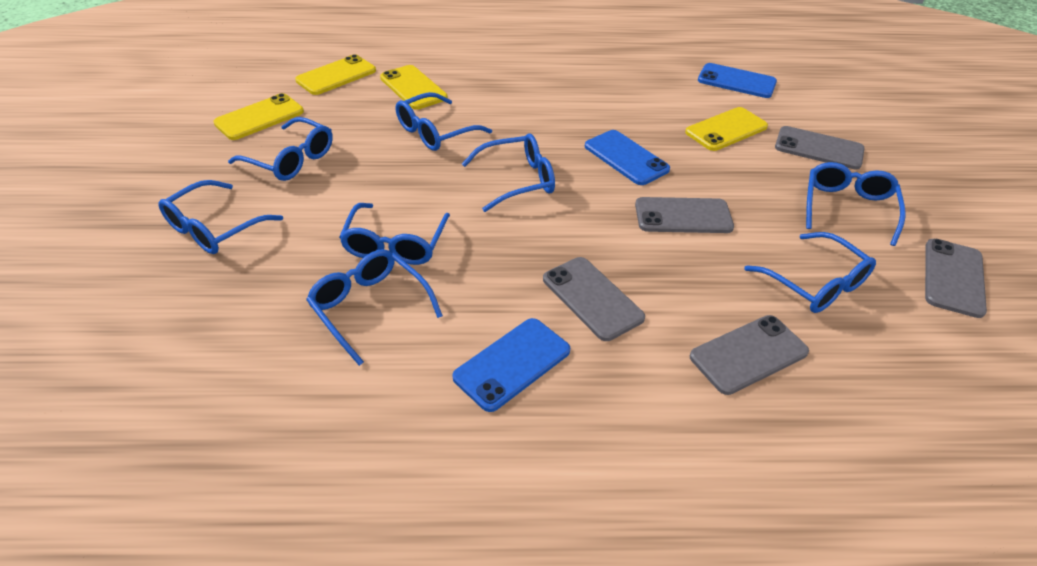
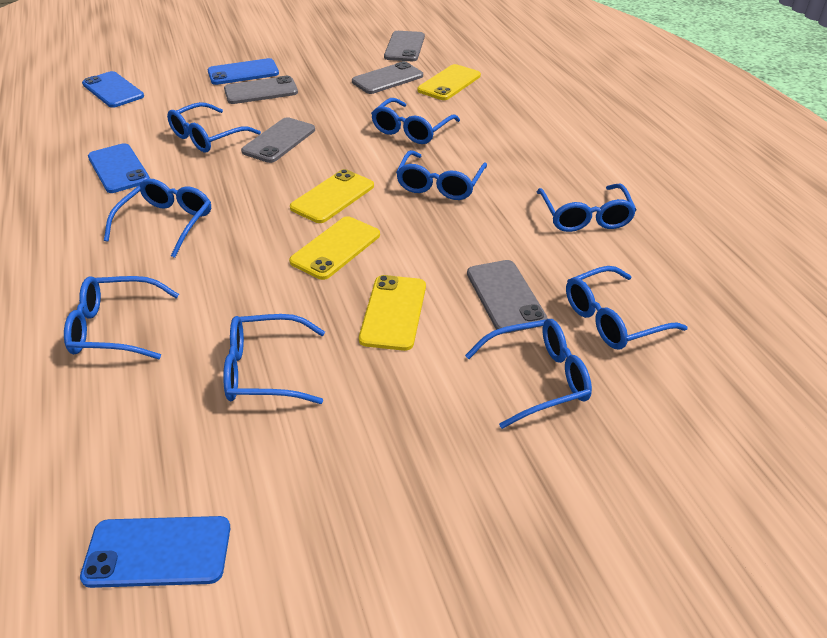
blue glasses: 8 -> 9
blue phone: 3 -> 4

